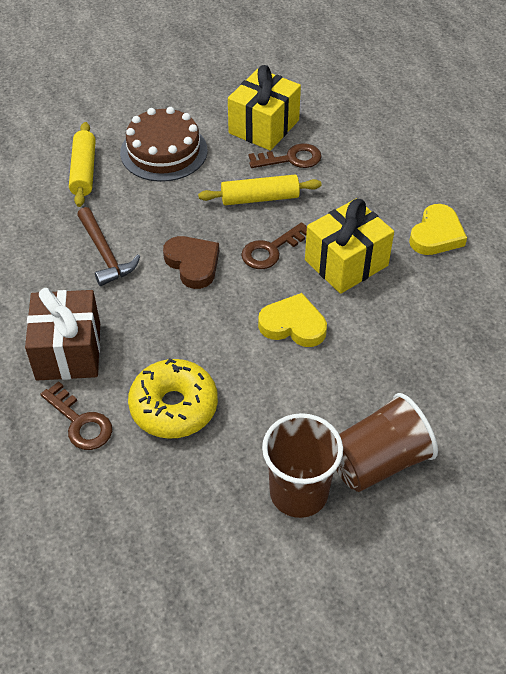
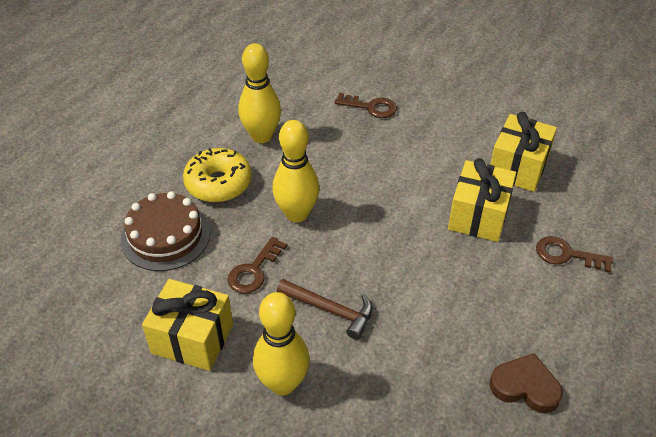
brown cup: 2 -> 0
brown gift: 1 -> 0
yellow bowling pin: 0 -> 3
yellow gift: 2 -> 3
yellow heart: 2 -> 0
yellow rolling pin: 2 -> 0

